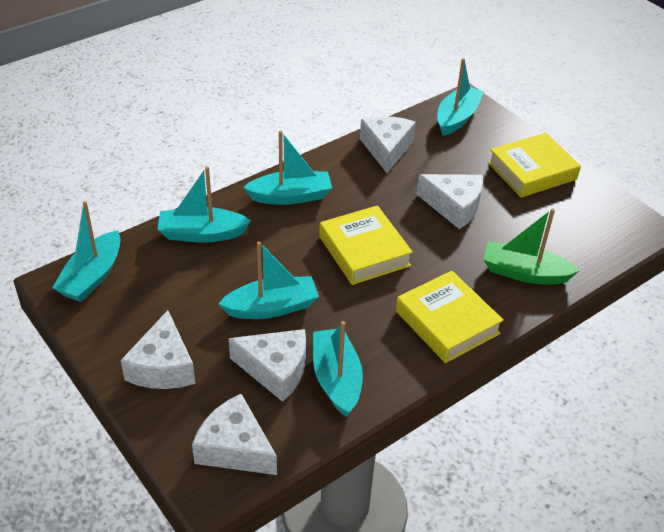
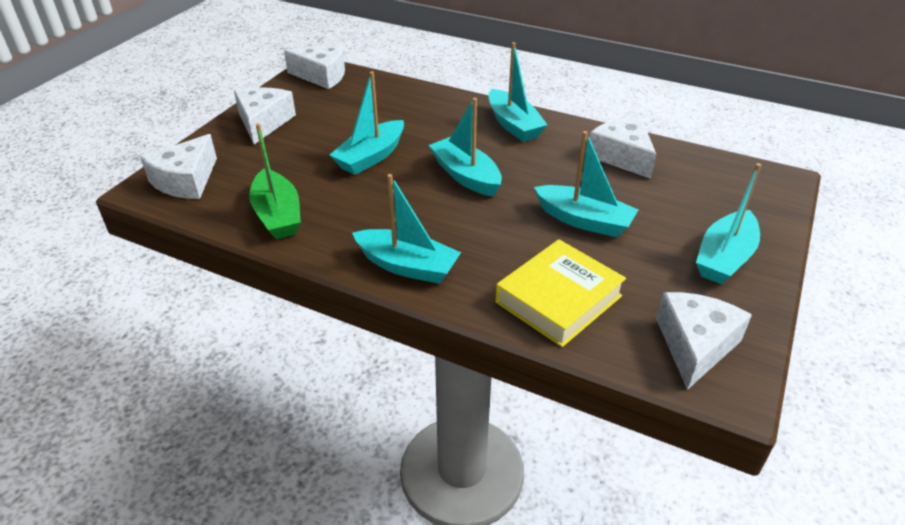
yellow book: 3 -> 1

